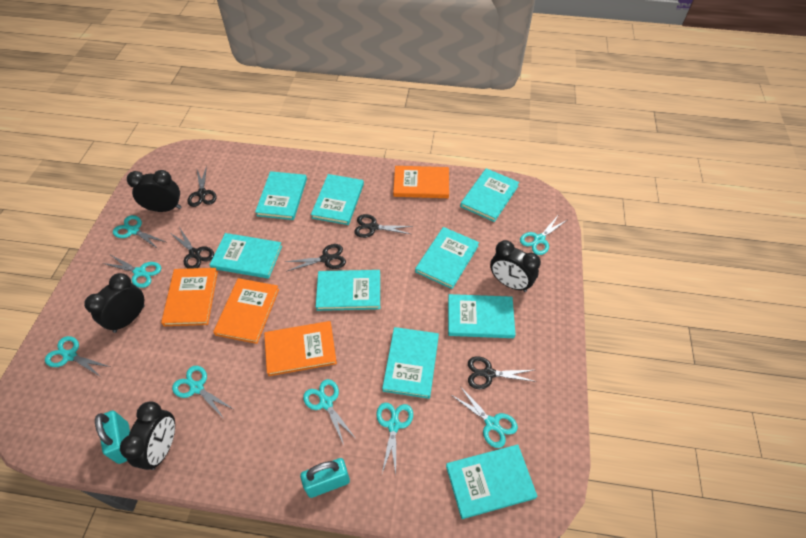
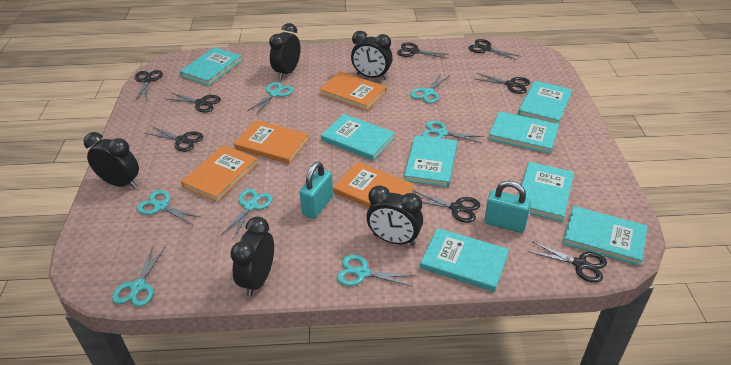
black clock: 4 -> 5
black scissors: 5 -> 8
turquoise book: 9 -> 8
turquoise scissors: 8 -> 7

